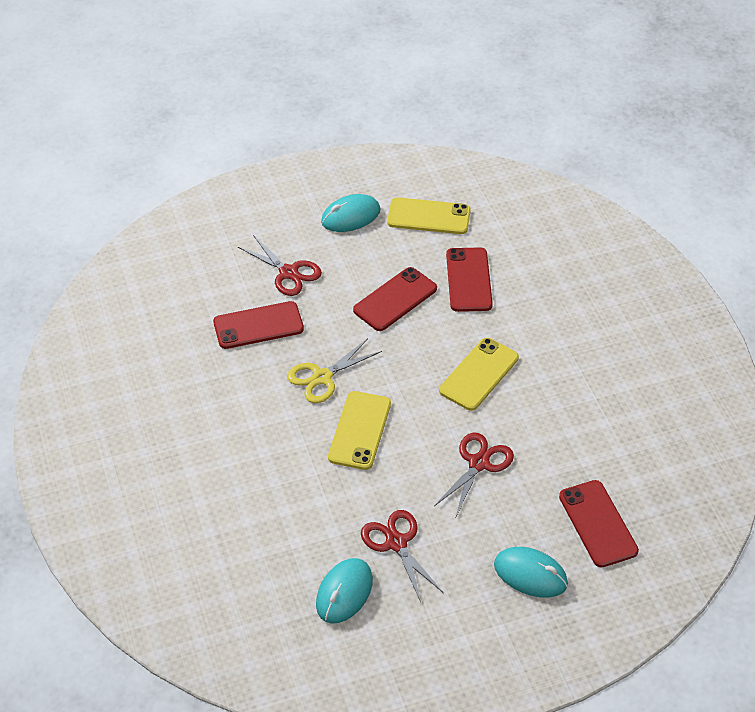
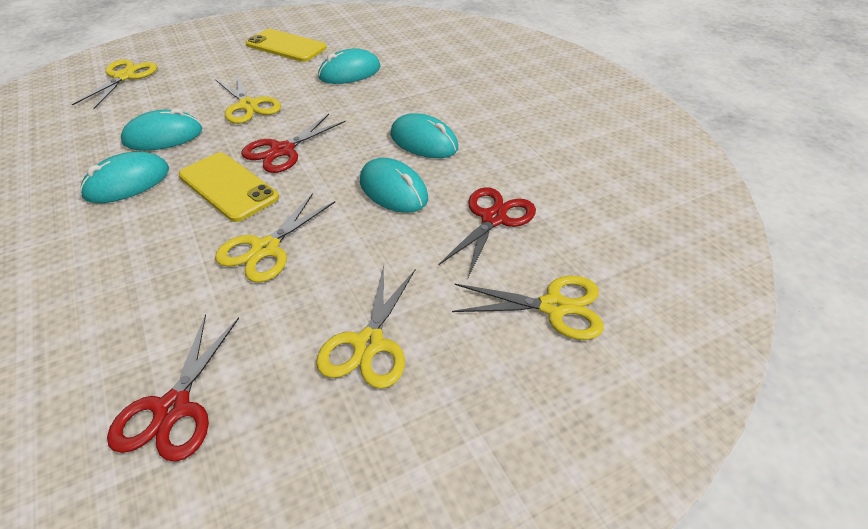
red phone: 4 -> 0
turquoise mouse: 3 -> 5
yellow phone: 3 -> 2
yellow scissors: 1 -> 5

